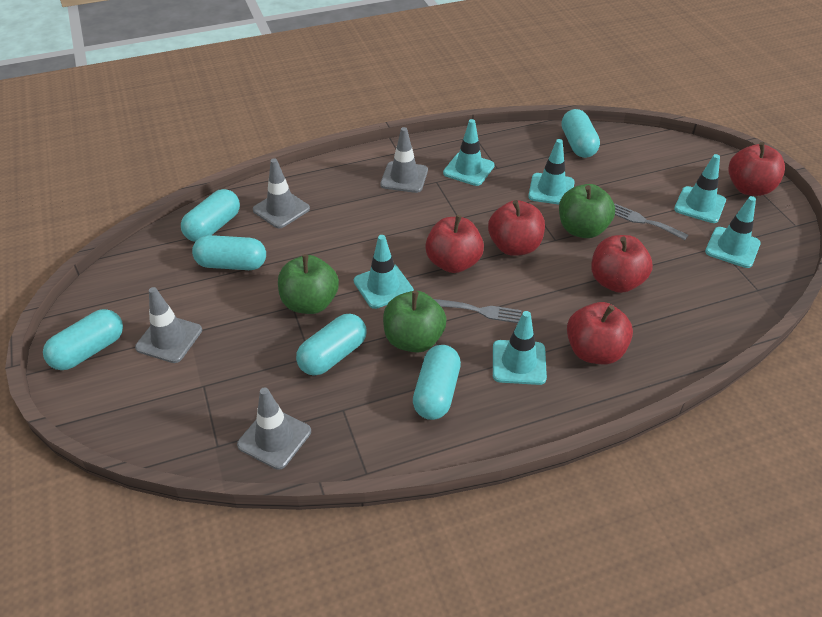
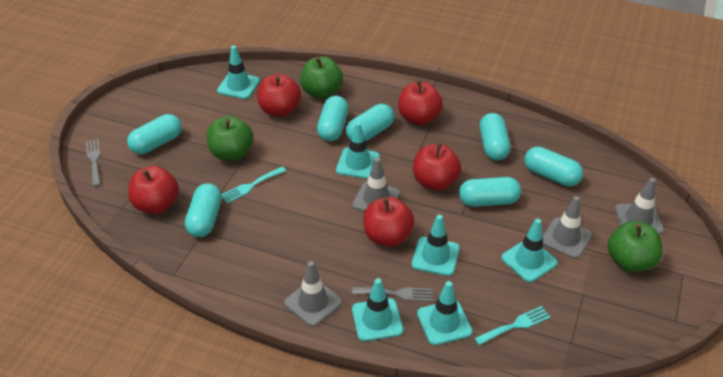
turquoise capsule: 6 -> 7
turquoise fork: 0 -> 2

